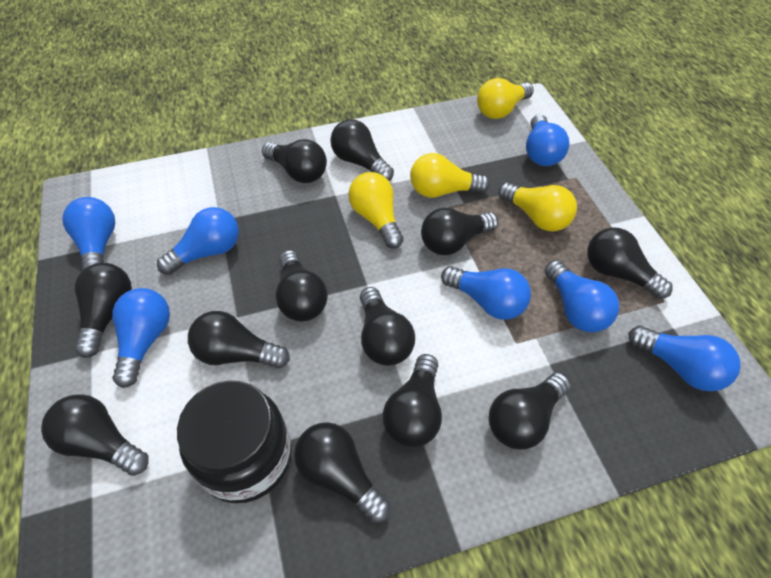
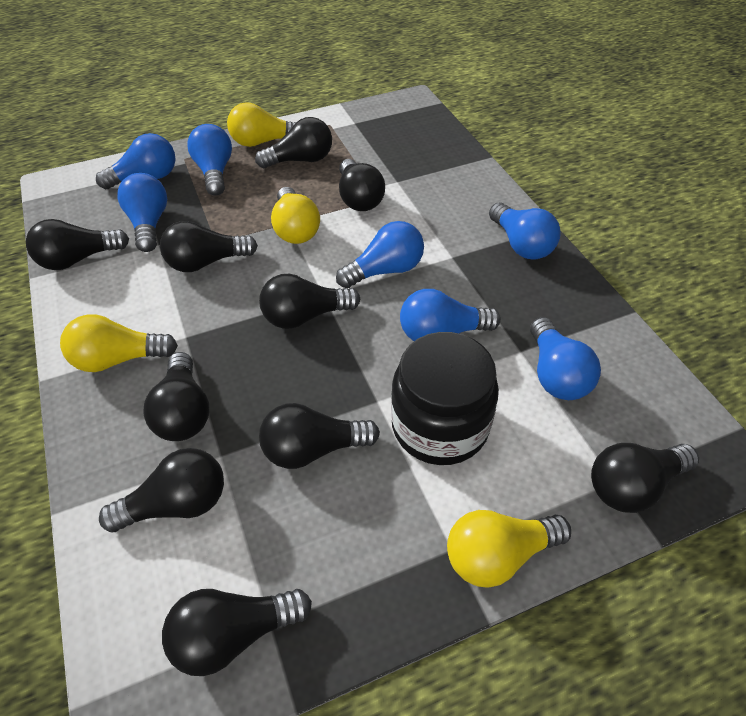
black light bulb: 12 -> 10

